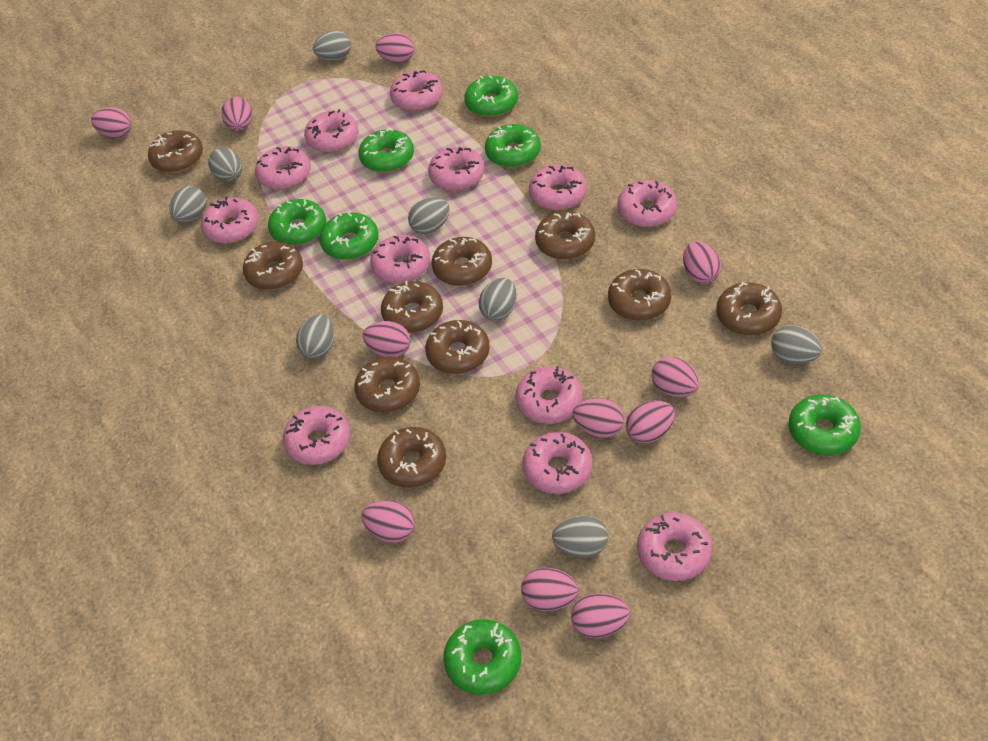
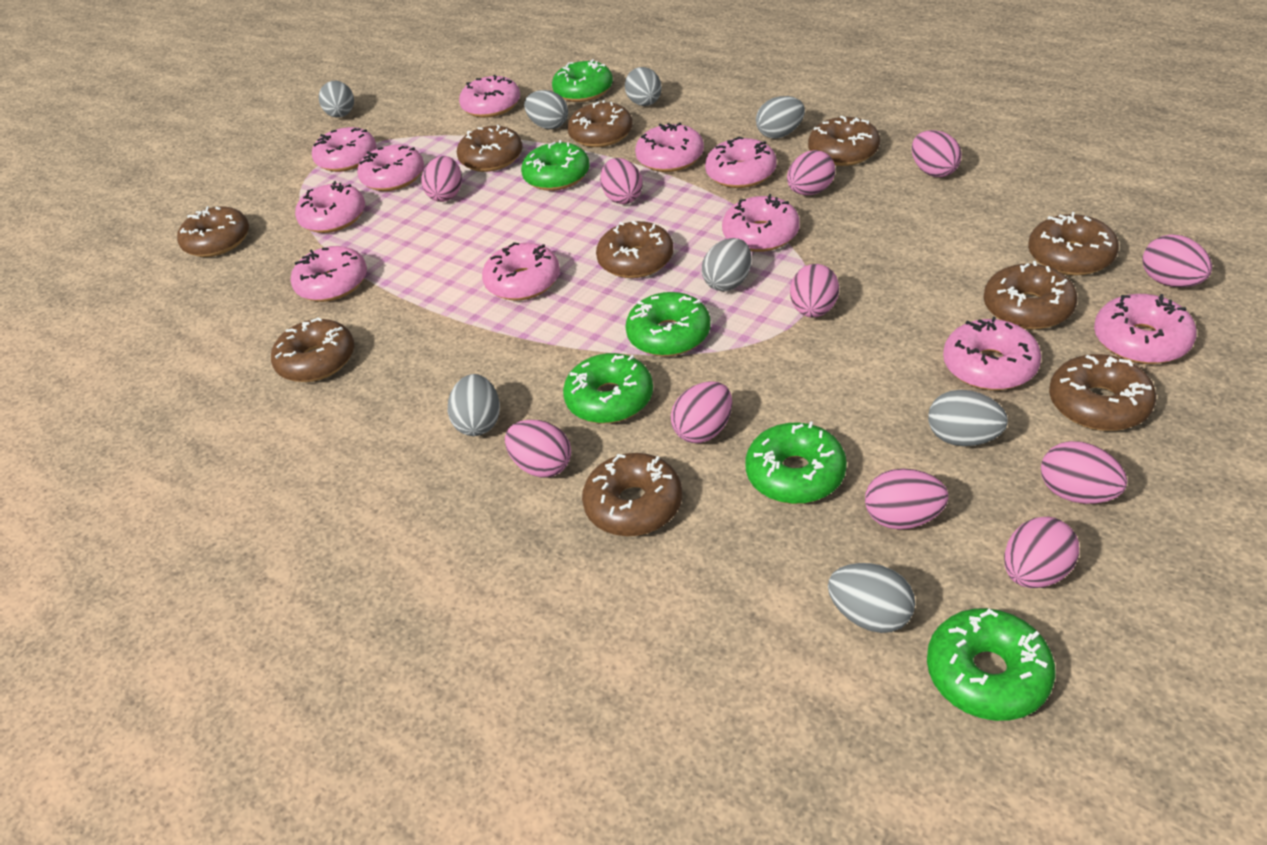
green donut: 7 -> 6
pink donut: 12 -> 11

